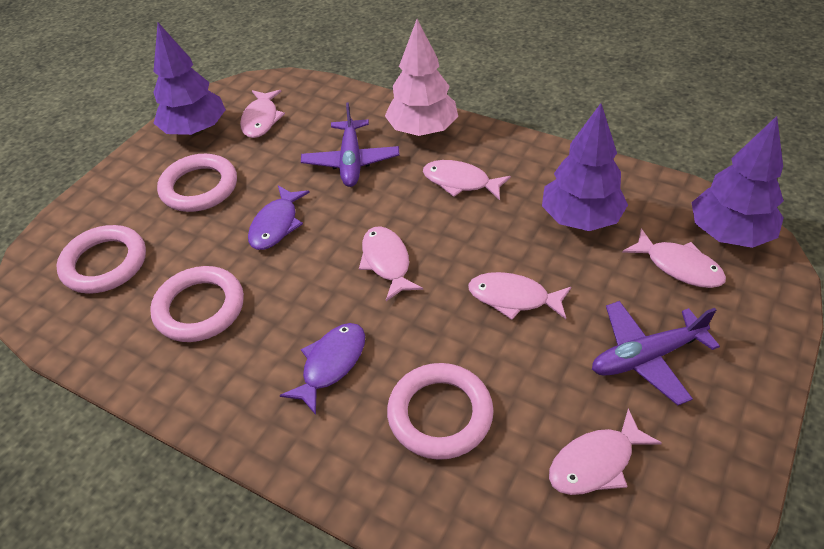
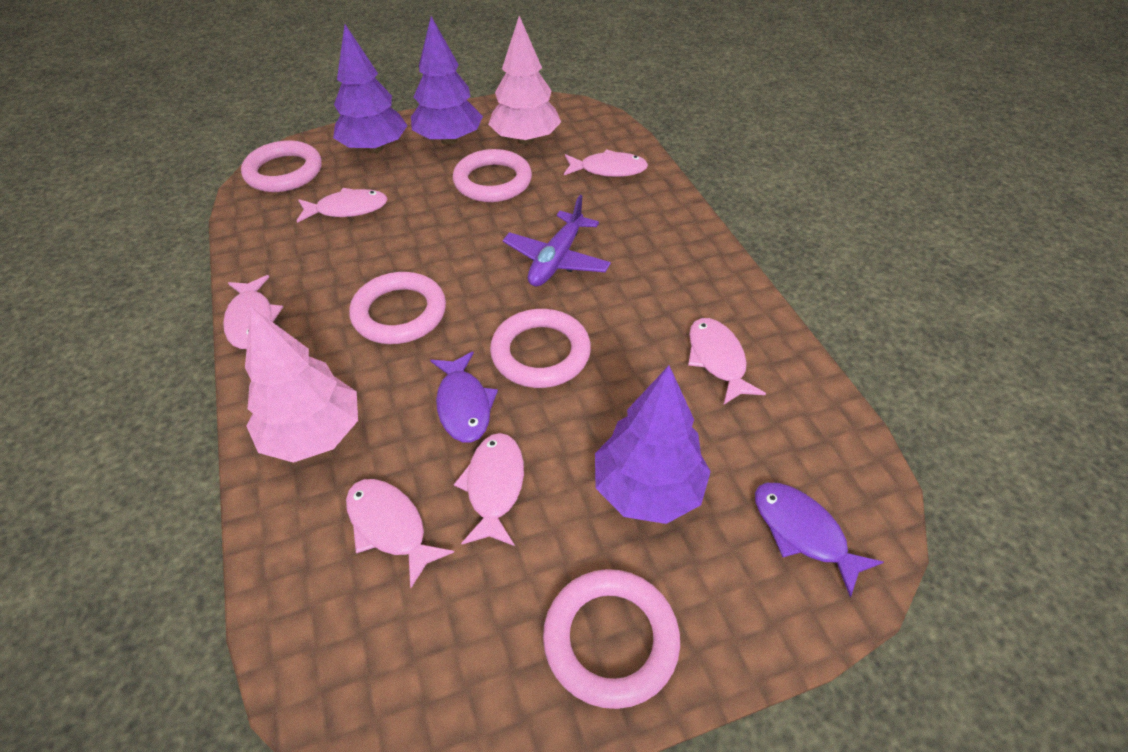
pink ring: 4 -> 5
pink tree: 1 -> 2
purple plane: 2 -> 1

